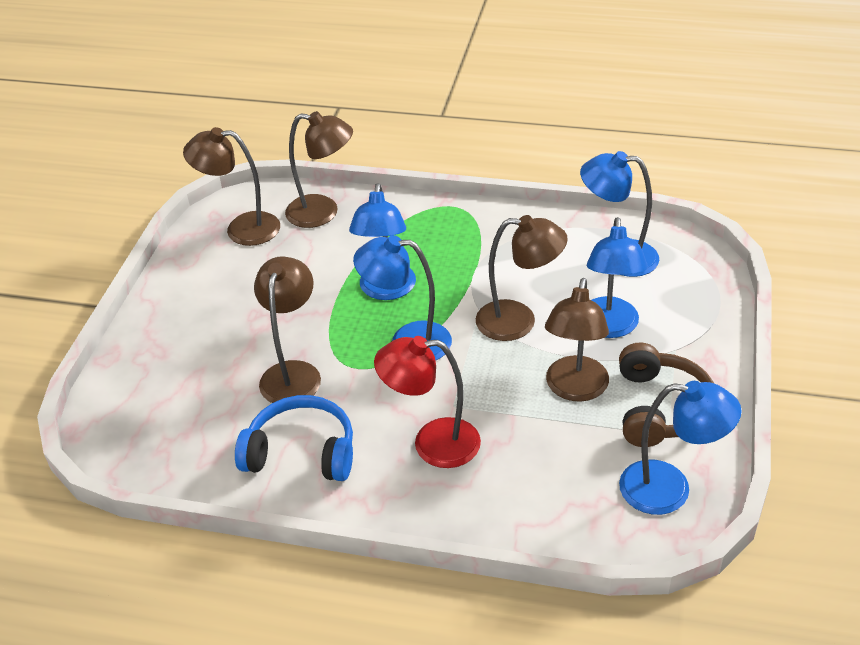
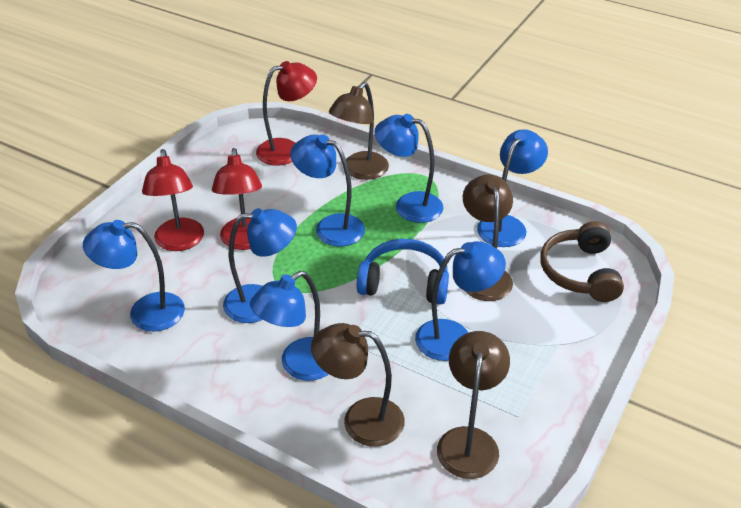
blue lamp: 5 -> 7
brown lamp: 5 -> 4
red lamp: 1 -> 3

